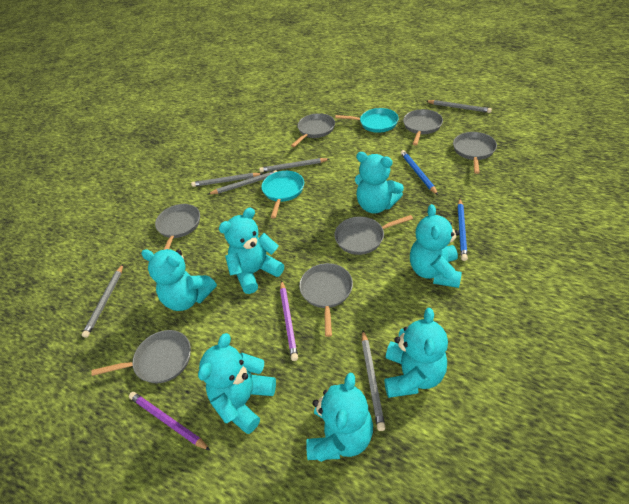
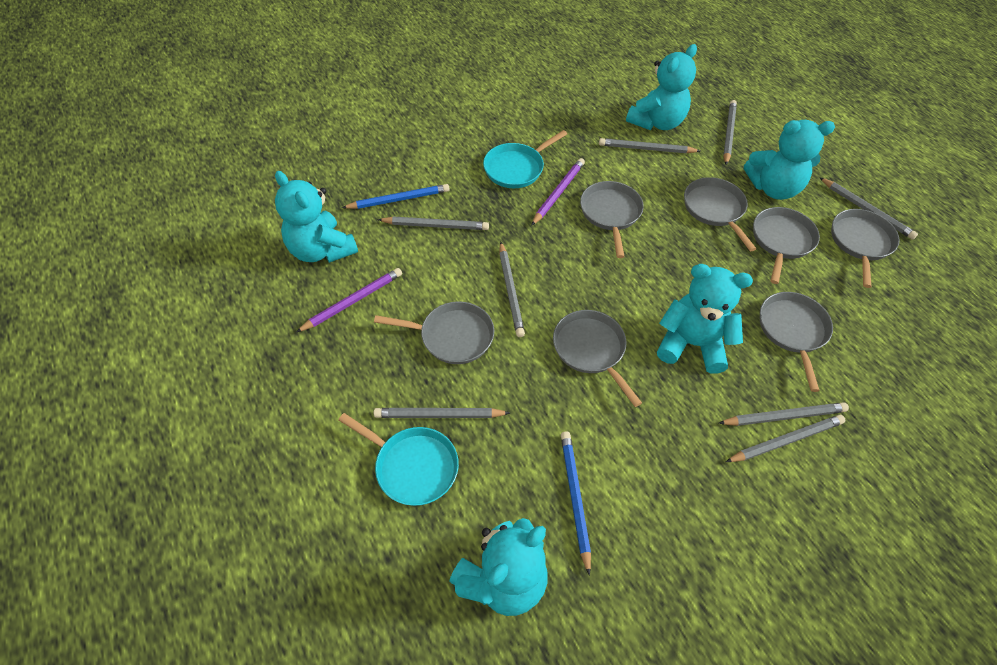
grey pencil: 6 -> 8
turquoise teddy bear: 7 -> 5

